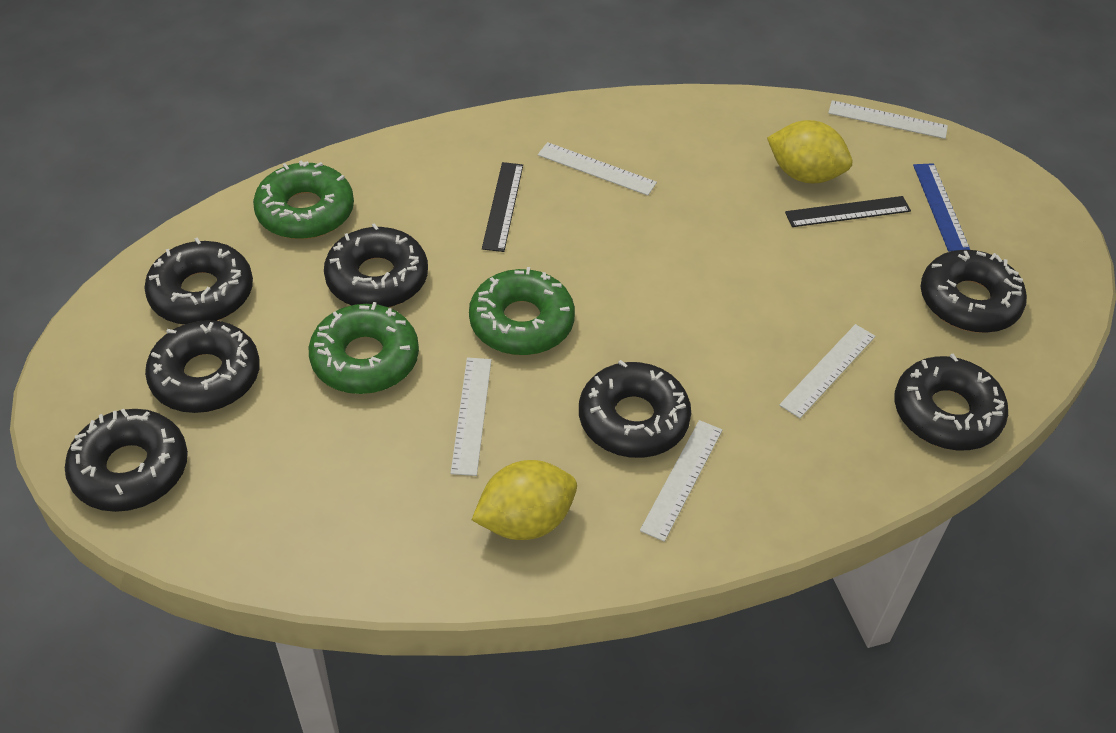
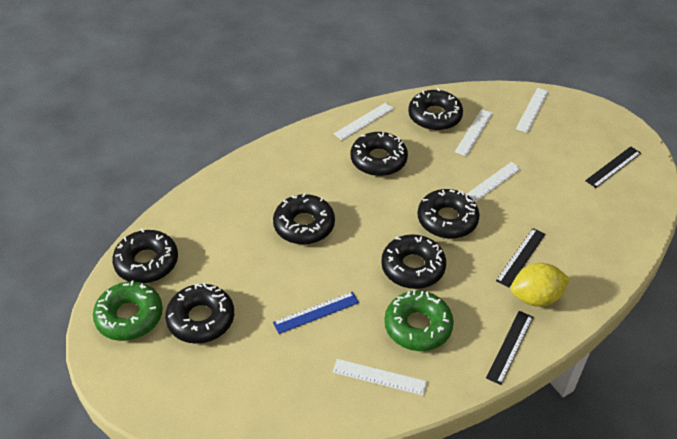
black ruler: 2 -> 3
green donut: 3 -> 2
yellow lemon: 2 -> 1

